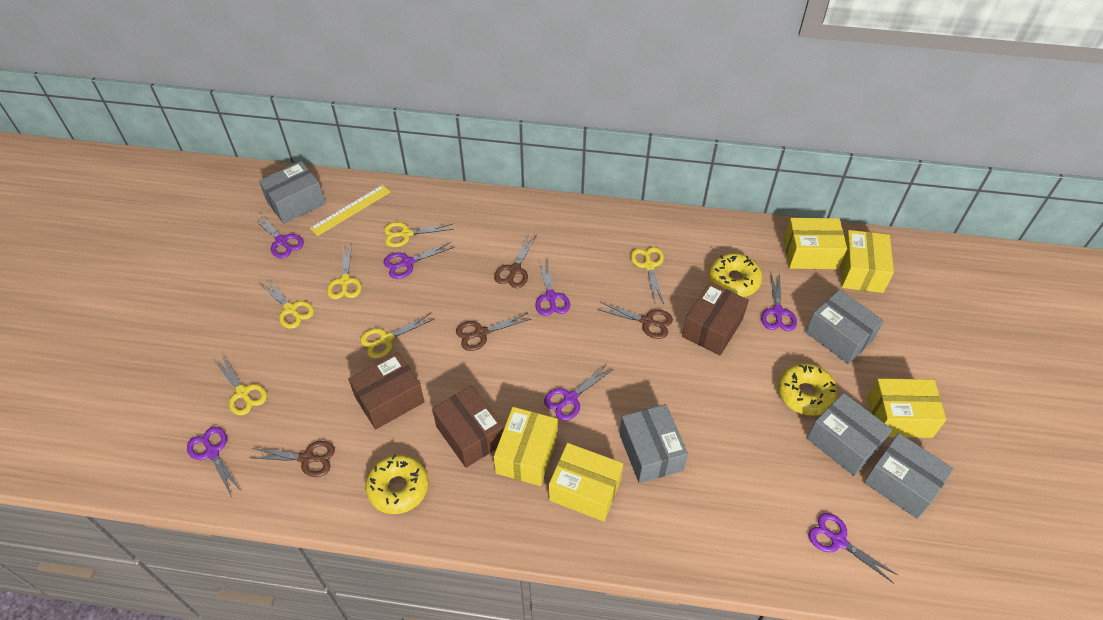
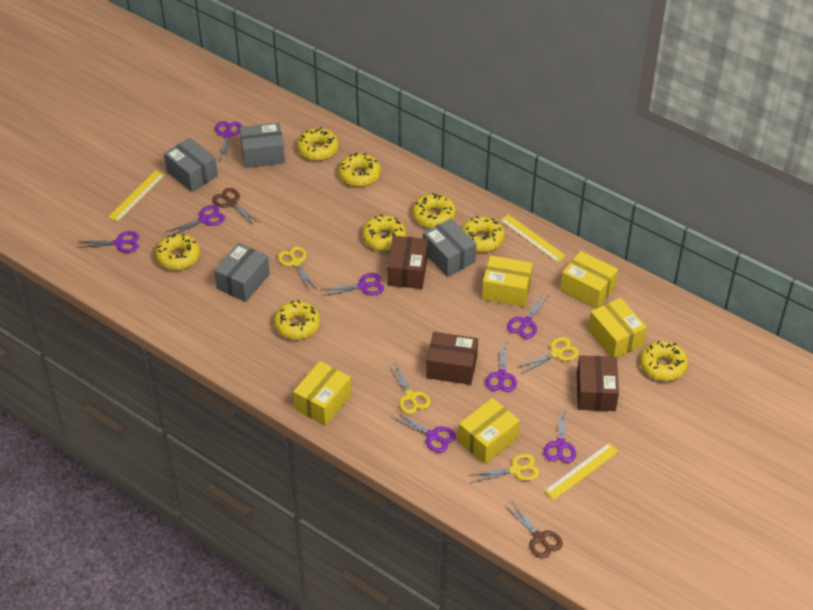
brown scissors: 4 -> 2
grey box: 5 -> 4
purple scissors: 7 -> 8
yellow donut: 3 -> 8
yellow ruler: 1 -> 3
yellow scissors: 6 -> 4

